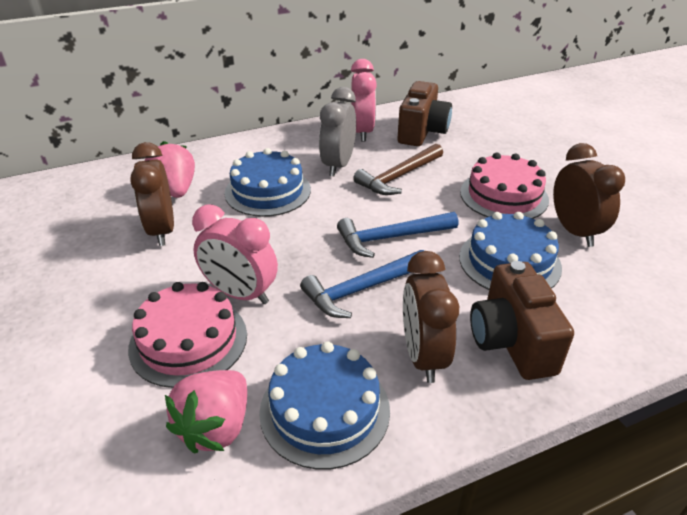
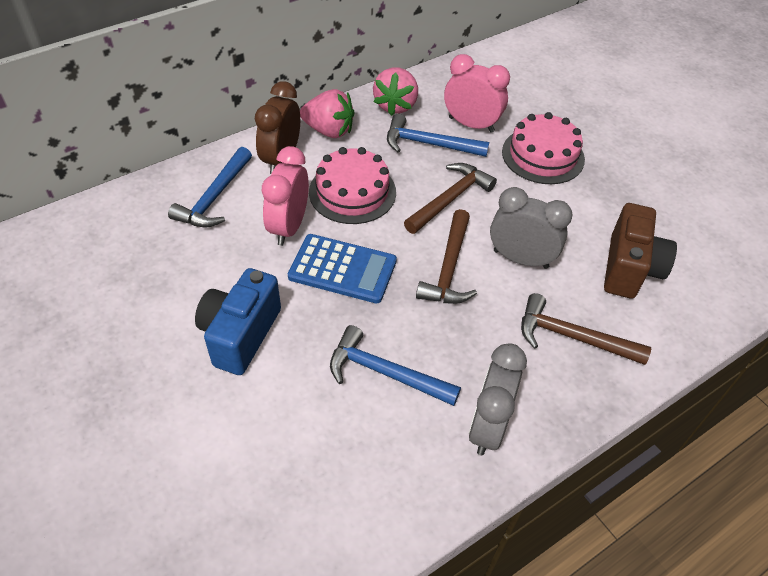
blue cake: 3 -> 0
blue calculator: 0 -> 1
blue camera: 0 -> 1
blue hammer: 2 -> 3
brown camera: 2 -> 1
brown clock: 3 -> 1
brown hammer: 1 -> 3
grey clock: 1 -> 2

